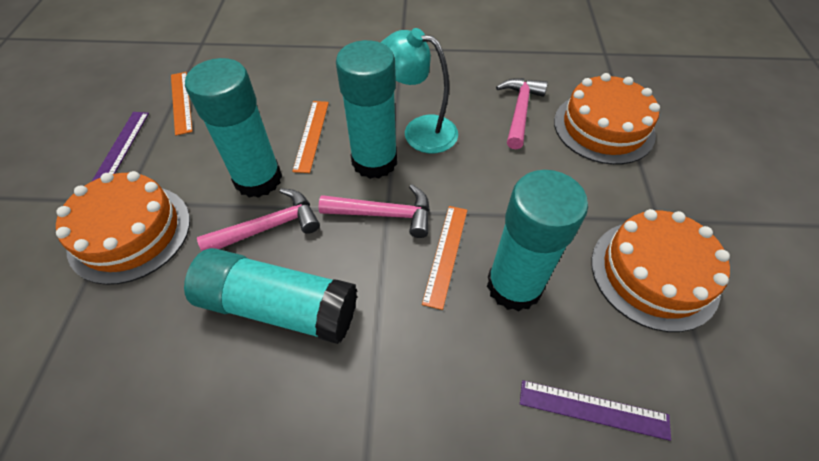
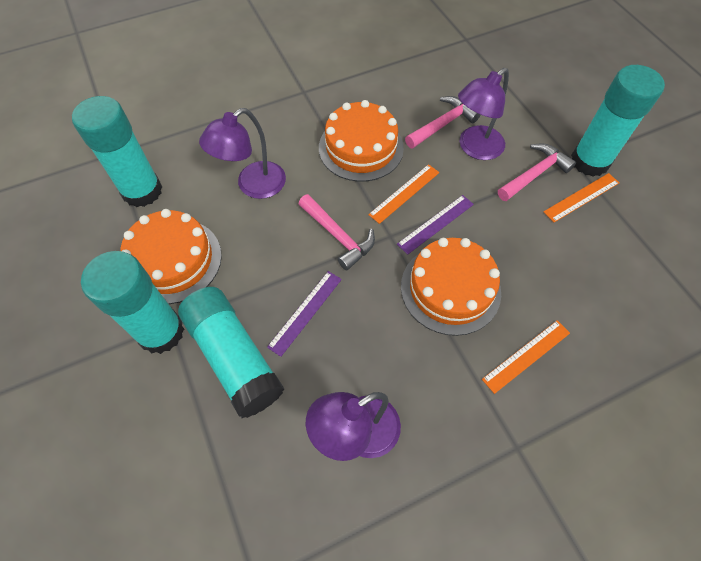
purple lamp: 0 -> 3
turquoise lamp: 1 -> 0

